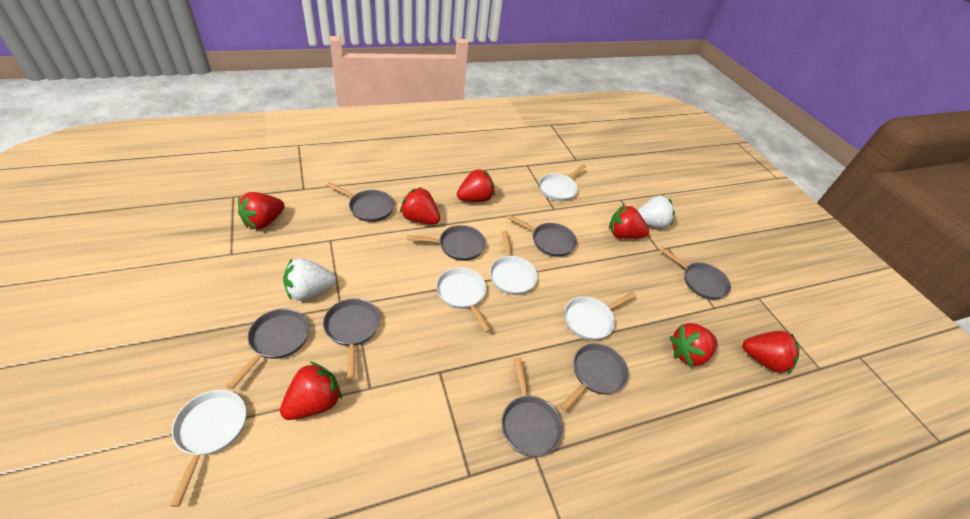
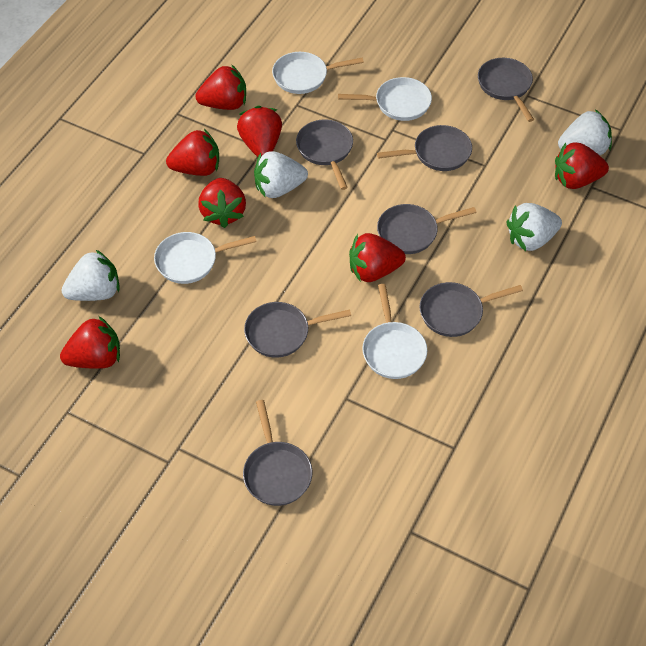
grey pan: 8 -> 7
white pan: 5 -> 4
white strawberry: 2 -> 4

